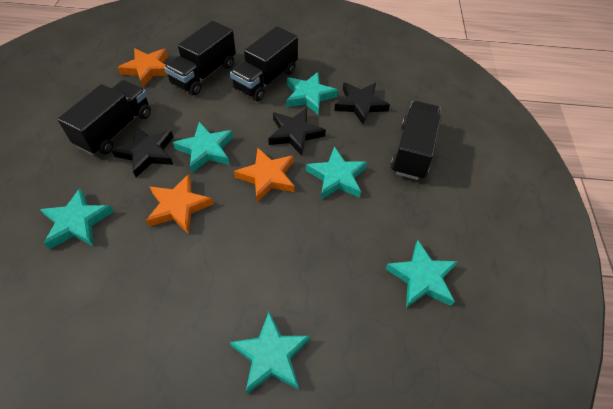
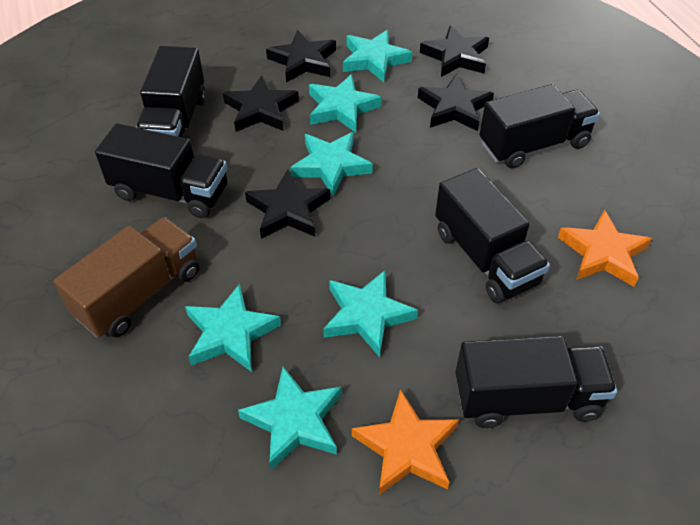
black star: 3 -> 5
black truck: 4 -> 5
brown truck: 0 -> 1
orange star: 3 -> 2

